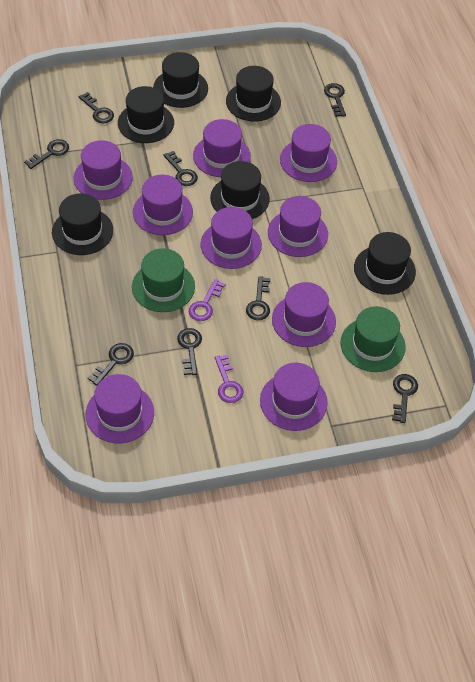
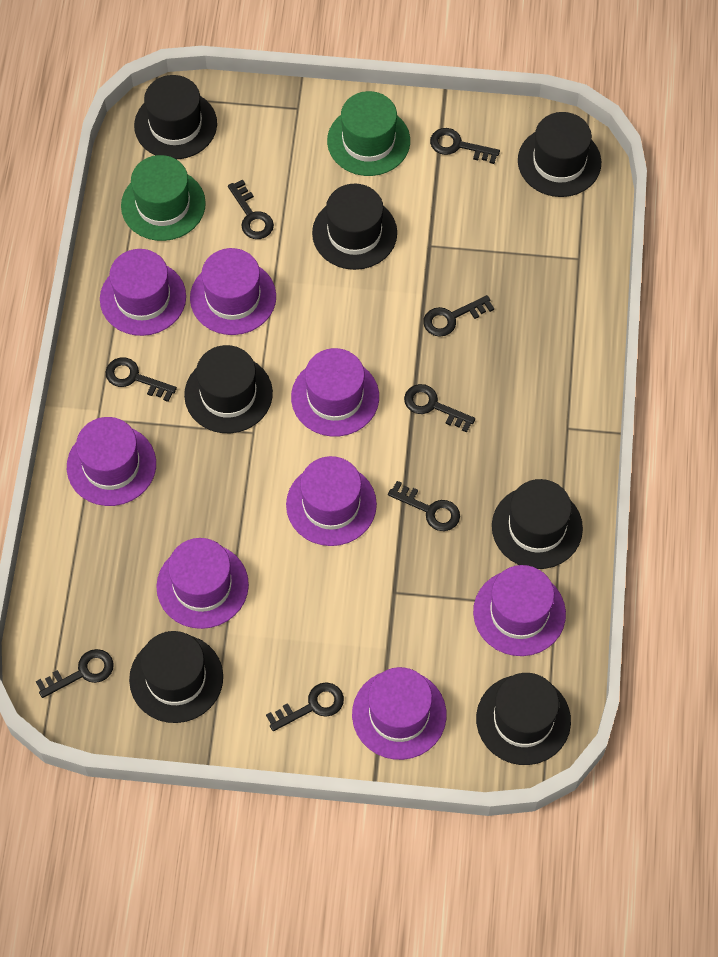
black hat: 6 -> 7
purple hat: 9 -> 8
purple key: 2 -> 0

